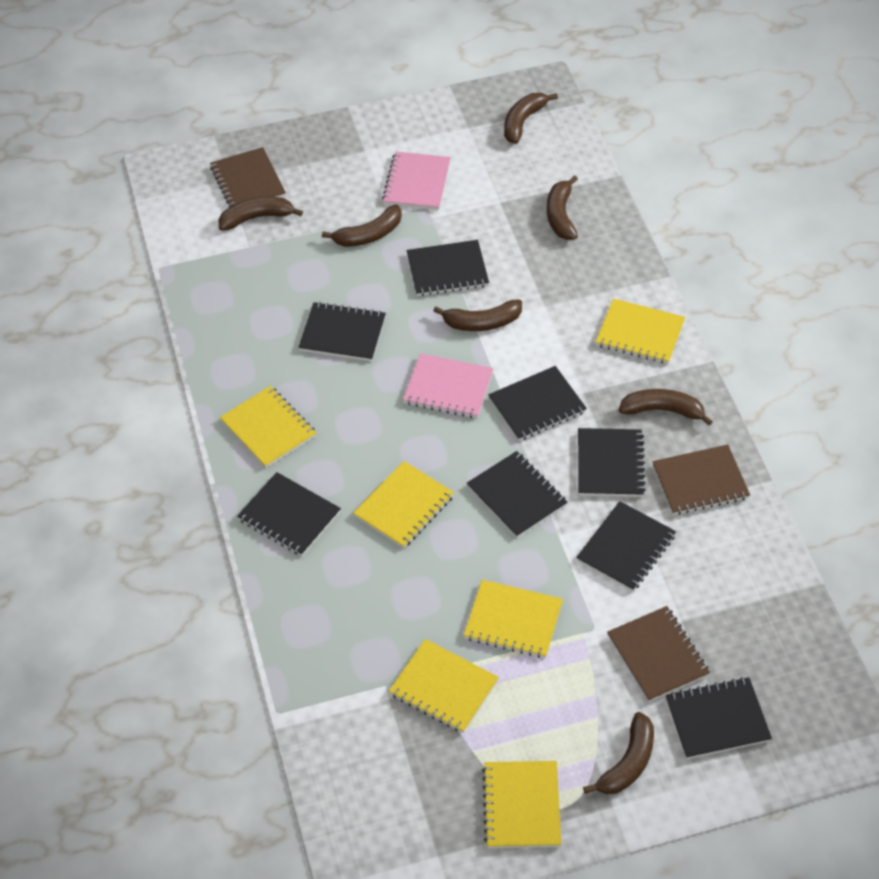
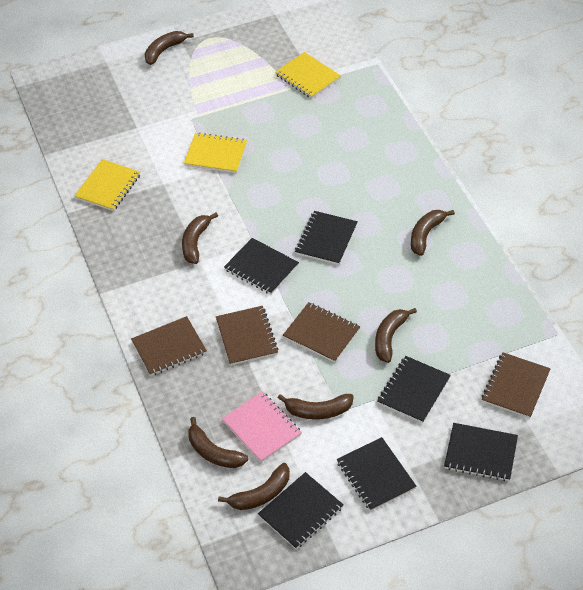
black notebook: 8 -> 6
brown notebook: 3 -> 4
pink notebook: 2 -> 1
yellow notebook: 6 -> 3

